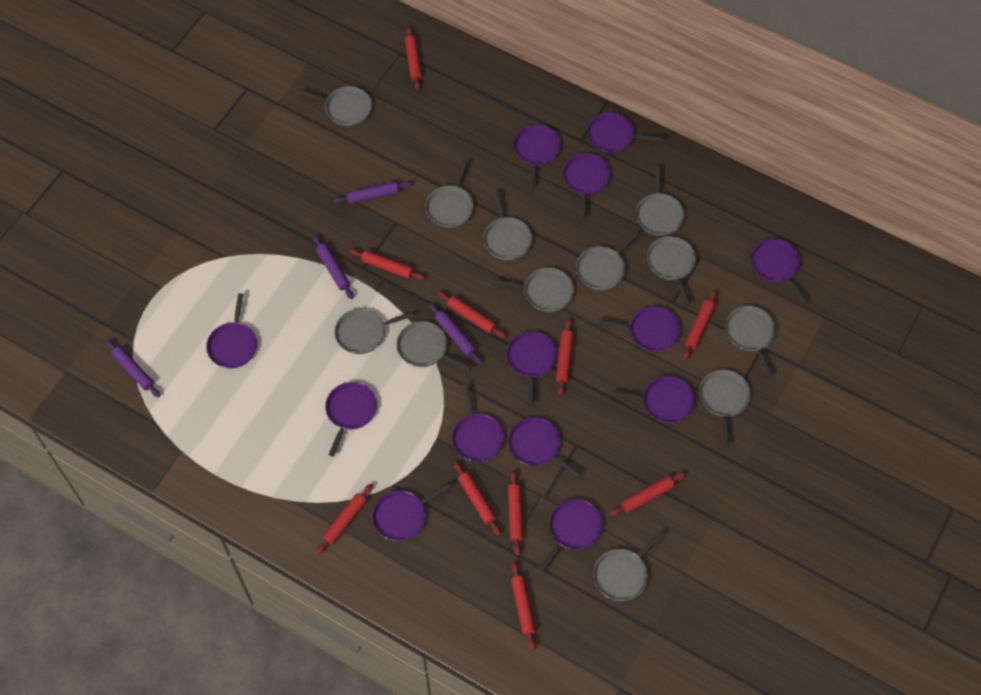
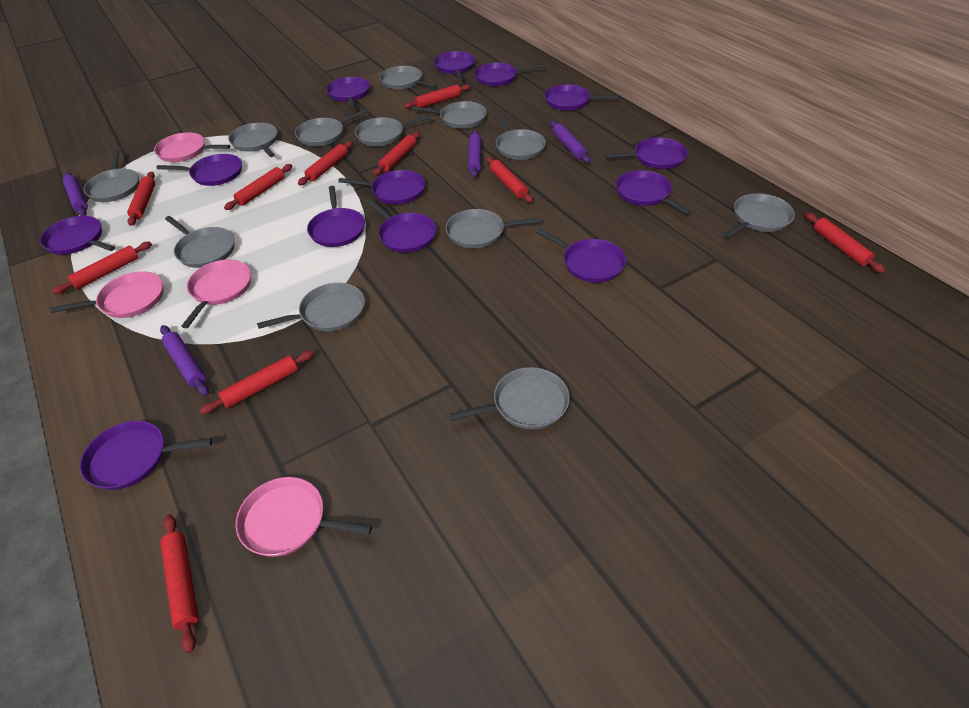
pink pan: 0 -> 4

